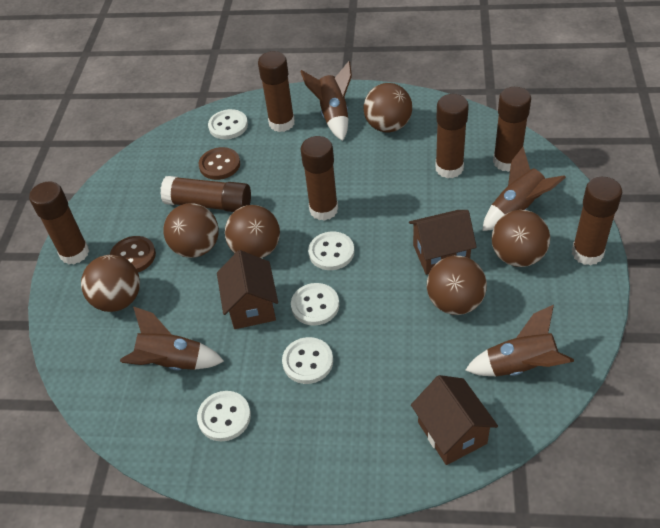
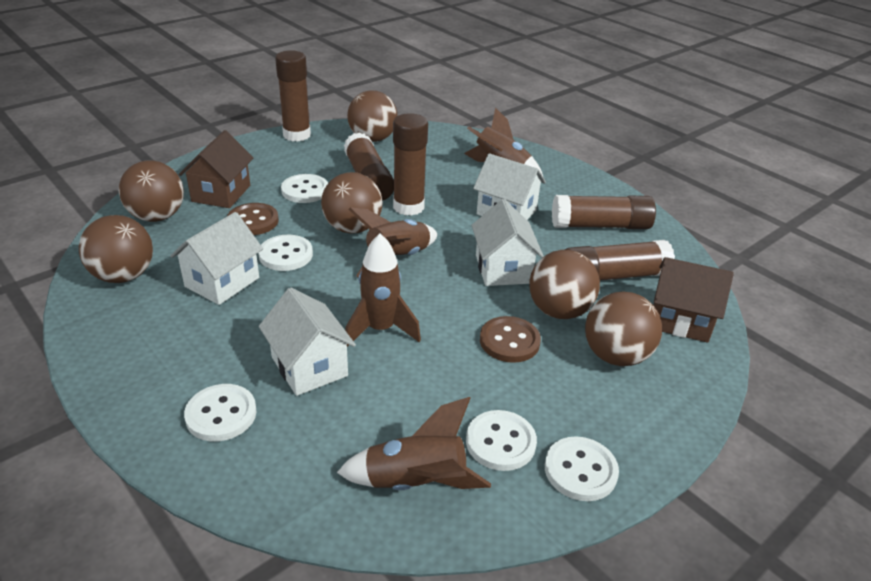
brown glue stick: 7 -> 5
brown house: 3 -> 2
white house: 0 -> 4

